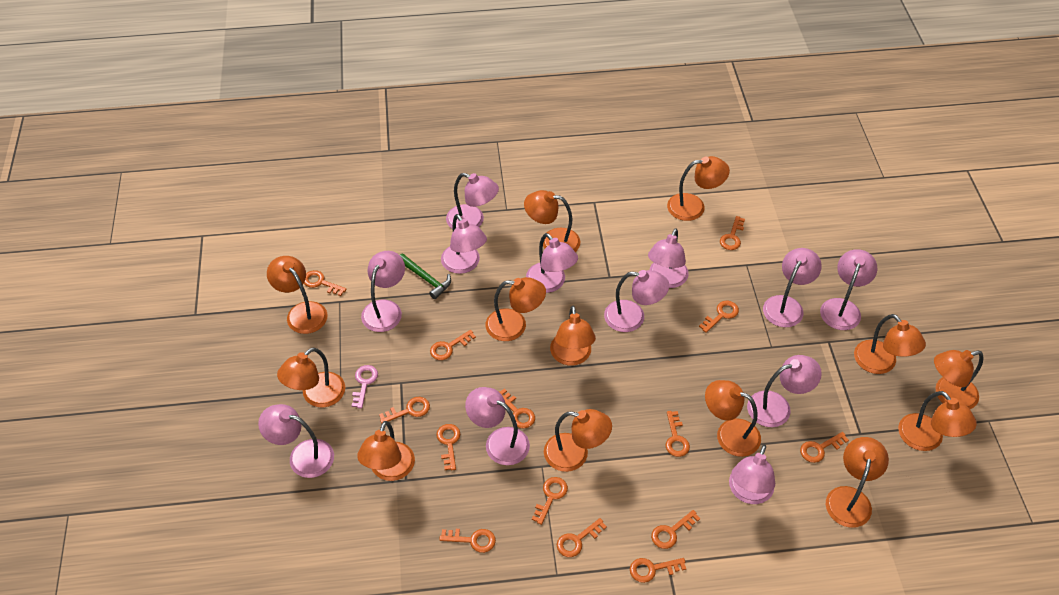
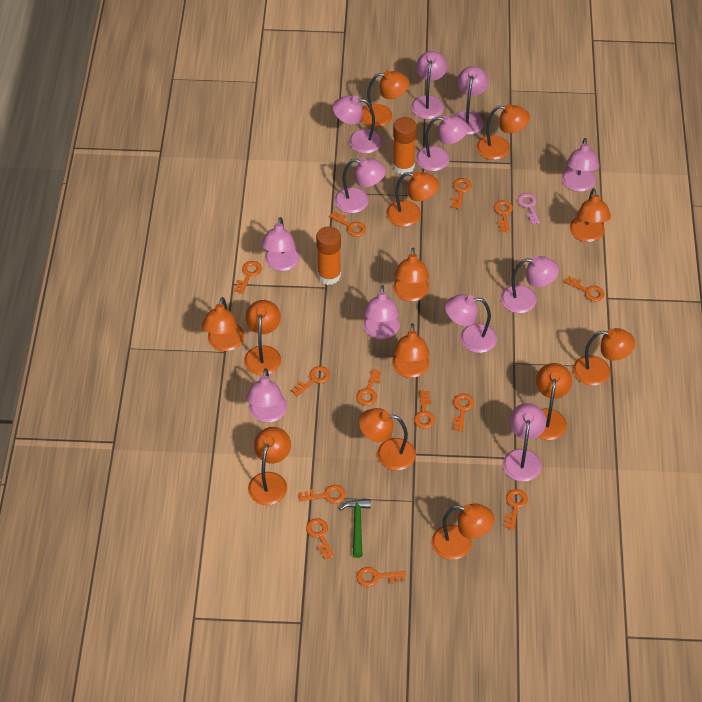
orange glue stick: 0 -> 2
orange key: 14 -> 13

